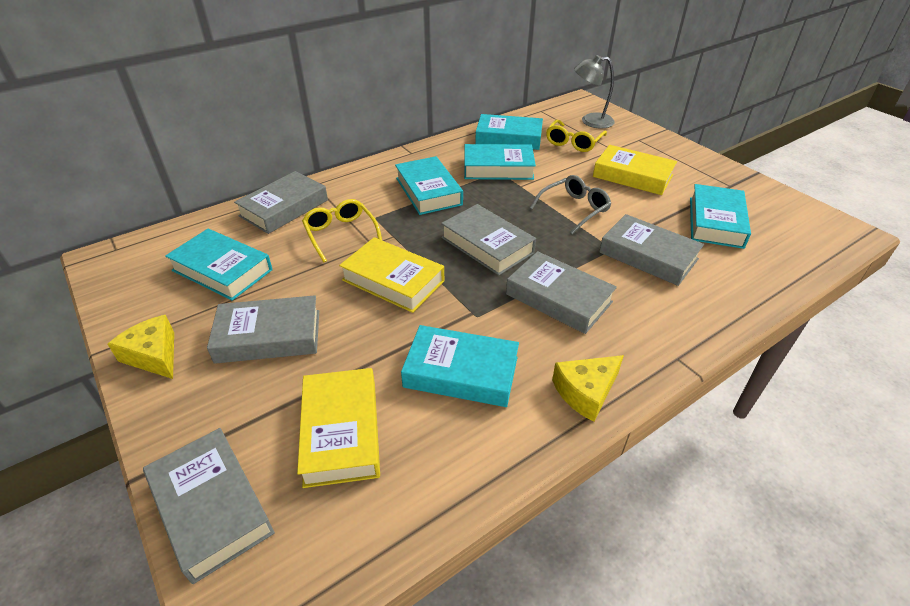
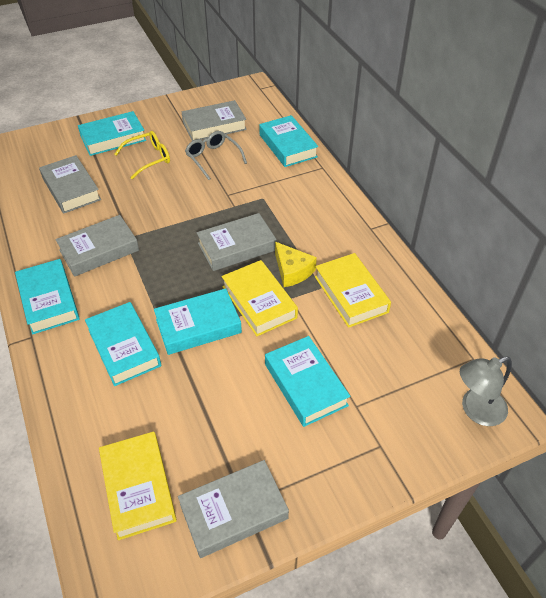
grey book: 6 -> 5
yellow cheese: 2 -> 1
yellow glasses: 2 -> 1

